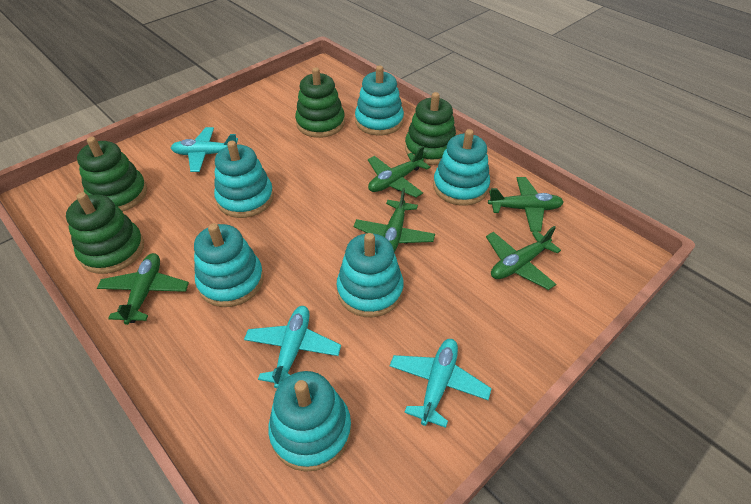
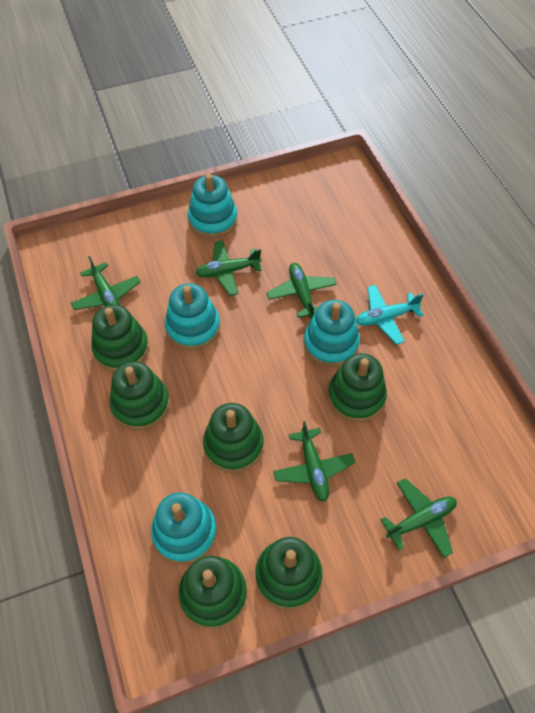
green stacking toy: 4 -> 6
turquoise plane: 3 -> 1
turquoise stacking toy: 6 -> 4

